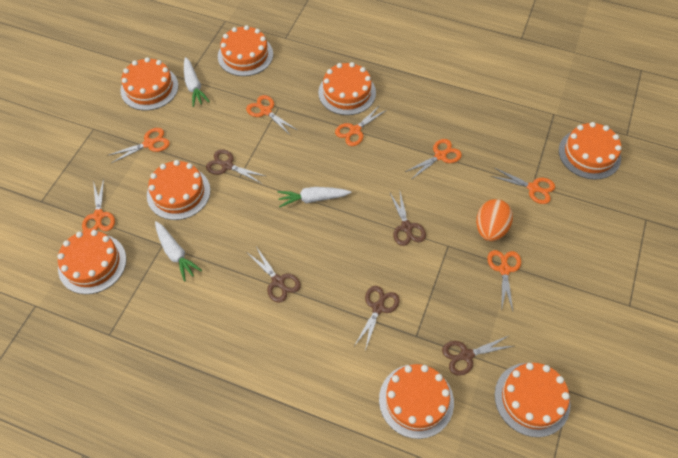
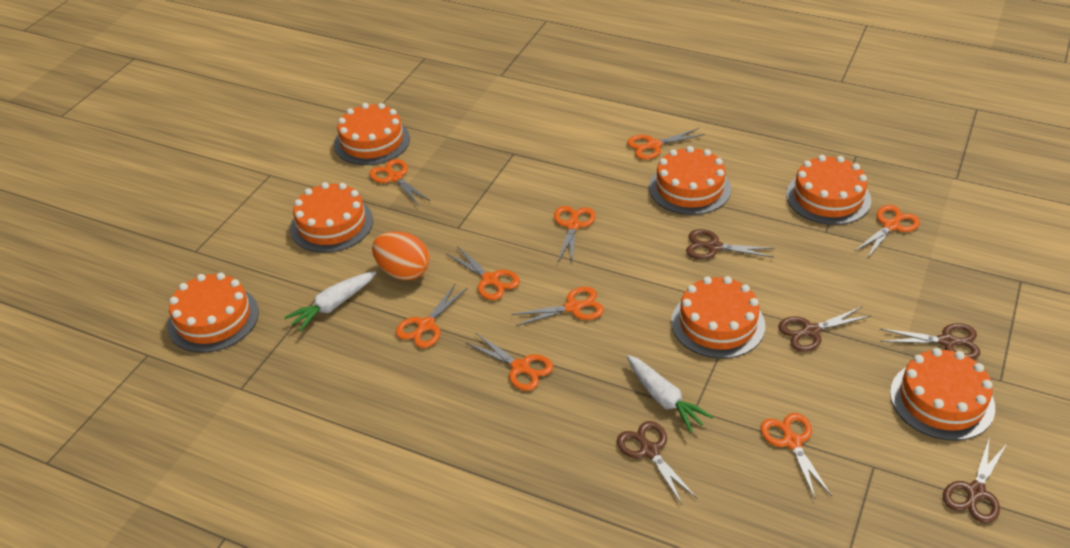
orange cake: 8 -> 7
orange scissors: 7 -> 9
white carrot: 3 -> 2

